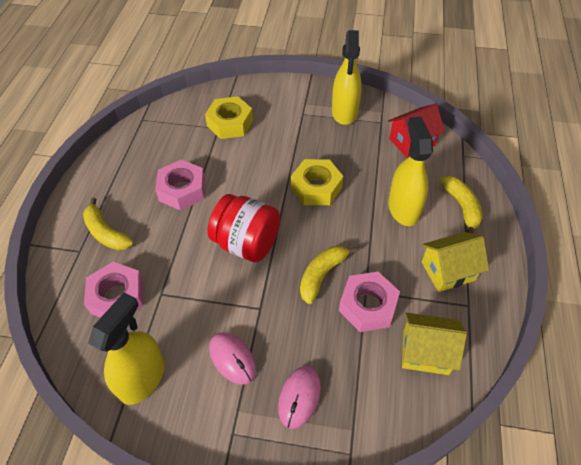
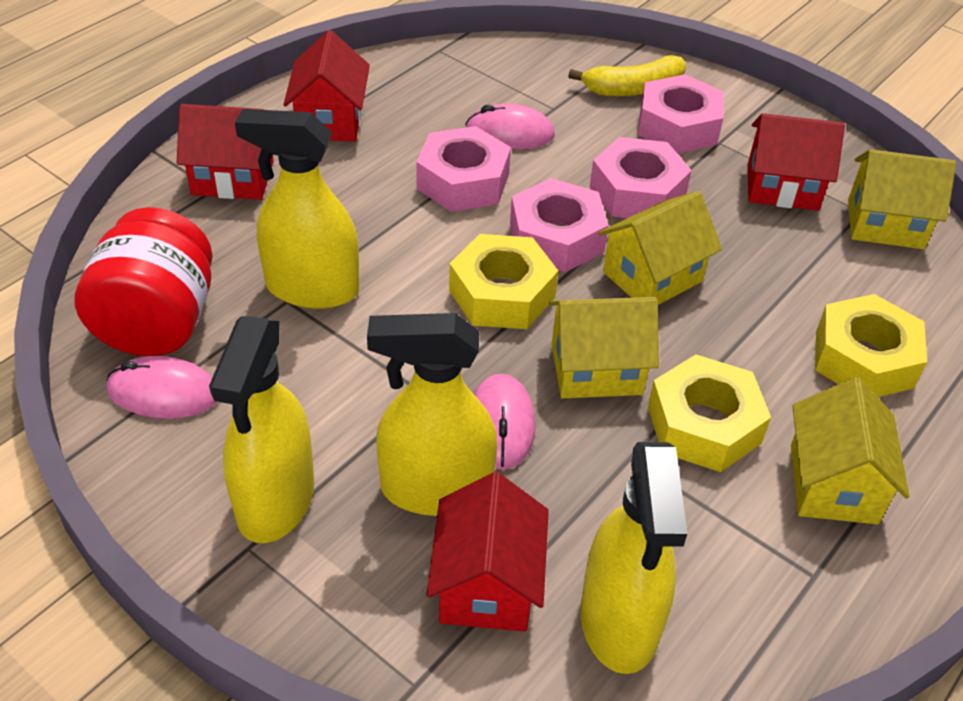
pink mouse: 2 -> 3
pink nut: 3 -> 4
red house: 1 -> 4
yellow banana: 3 -> 1
yellow house: 2 -> 4
yellow nut: 2 -> 3
yellow spray bottle: 3 -> 4

